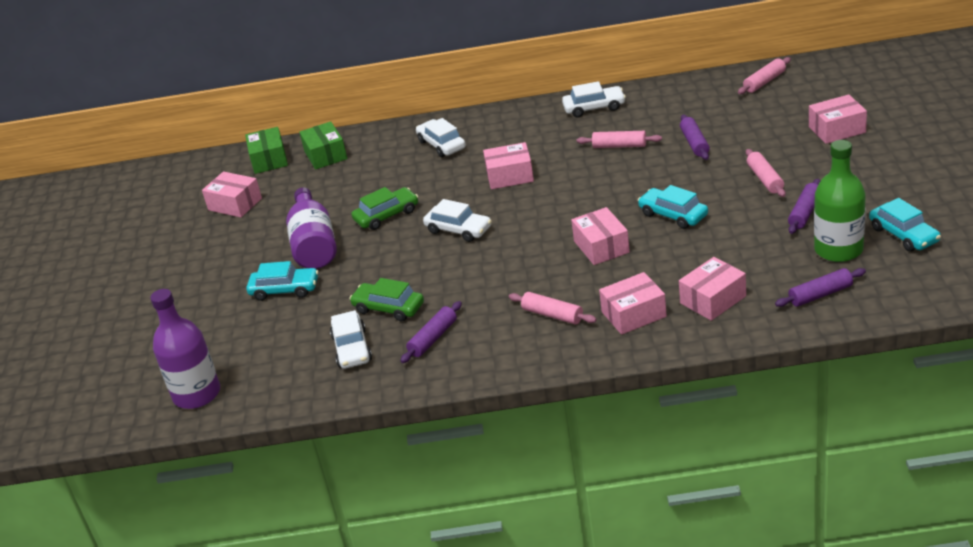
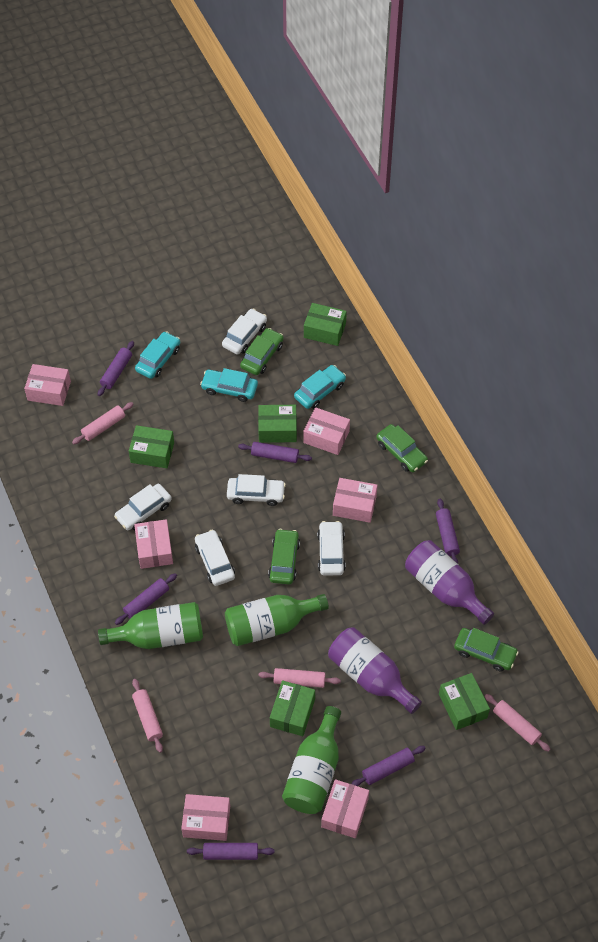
green bottle: 1 -> 3
green box: 2 -> 5
green car: 2 -> 4
purple rolling pin: 4 -> 6
white car: 4 -> 5

